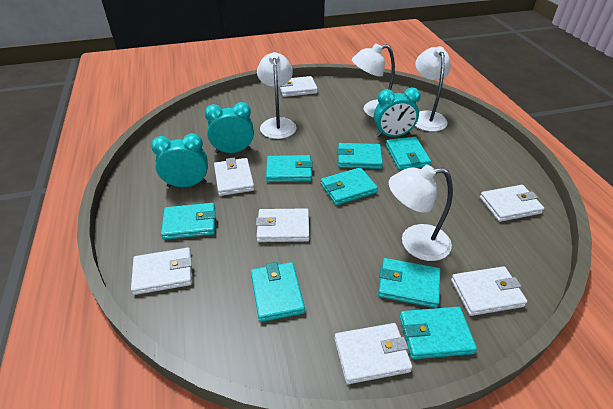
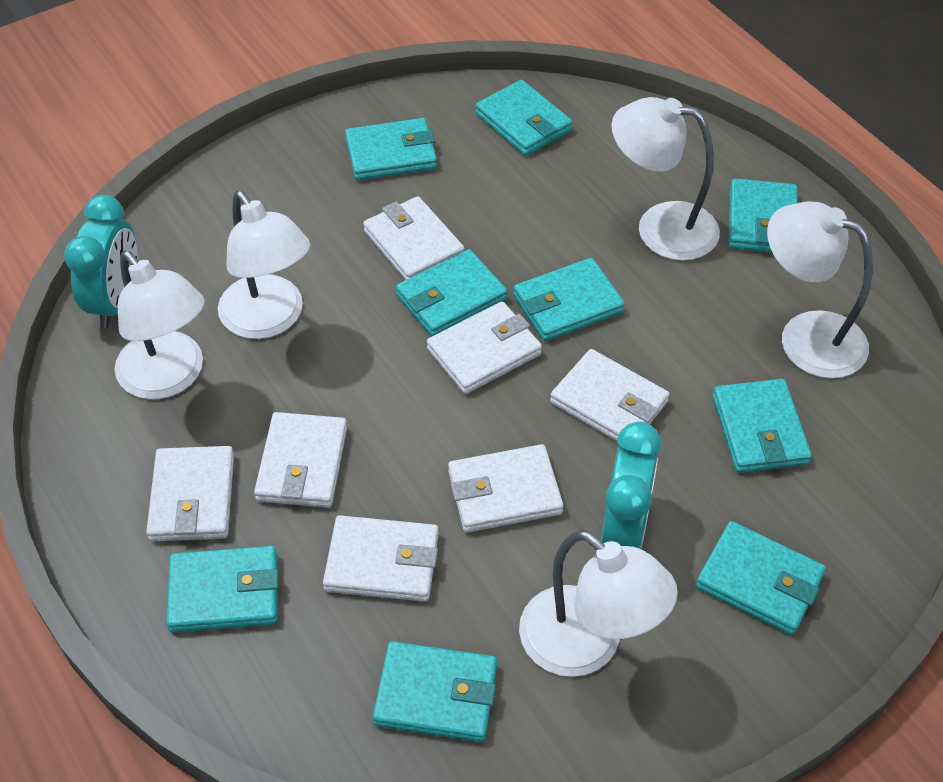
turquoise clock: 3 -> 2
turquoise wallet: 8 -> 9
white lamp: 4 -> 5

